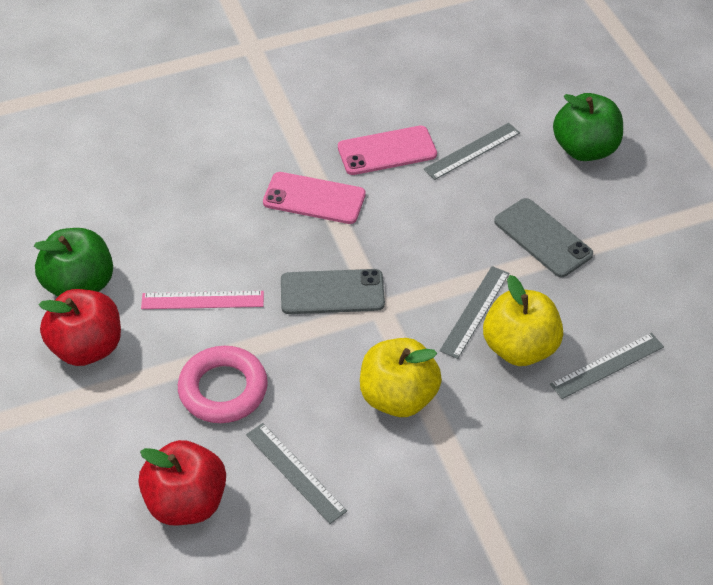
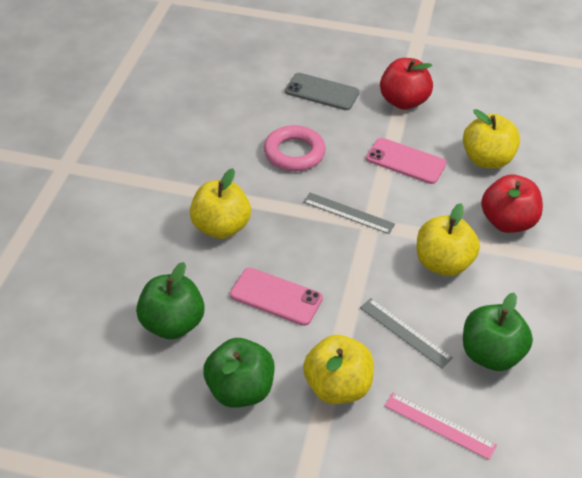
green apple: 2 -> 3
grey phone: 2 -> 1
grey ruler: 4 -> 2
yellow apple: 2 -> 4

